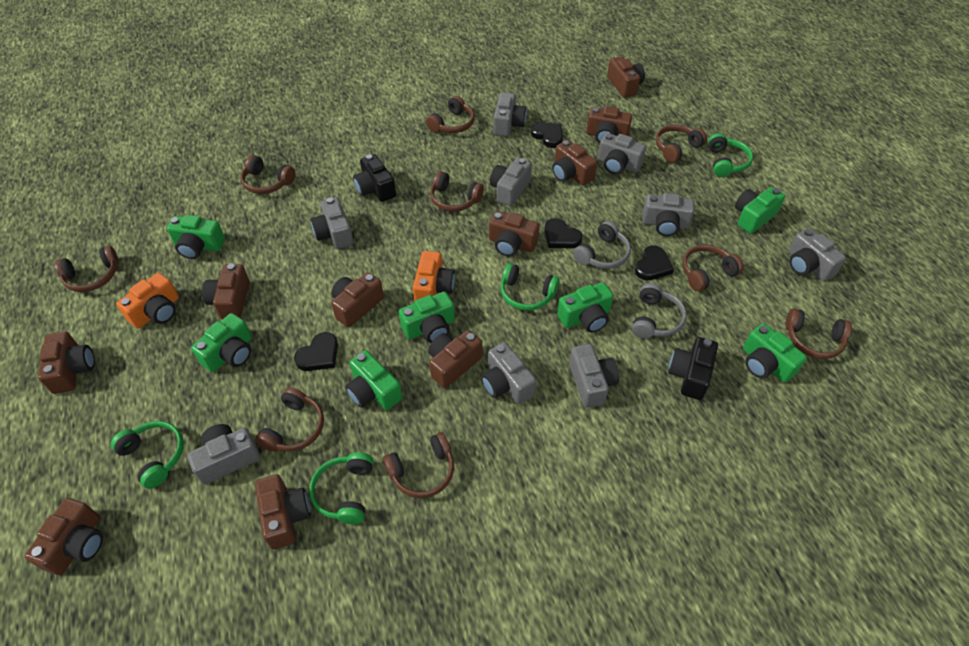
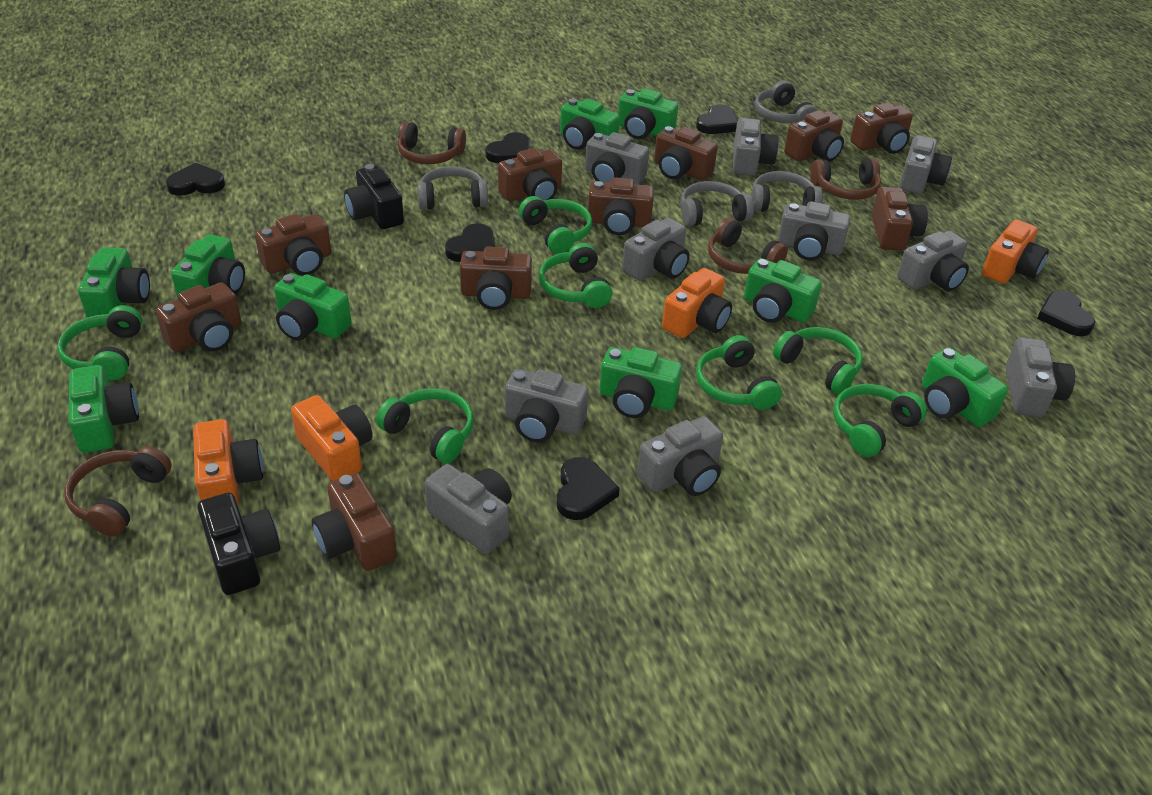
black heart: 4 -> 6
brown headphones: 9 -> 4
green camera: 7 -> 9
green headphones: 4 -> 7
grey camera: 9 -> 10
grey headphones: 2 -> 4
orange camera: 2 -> 4

